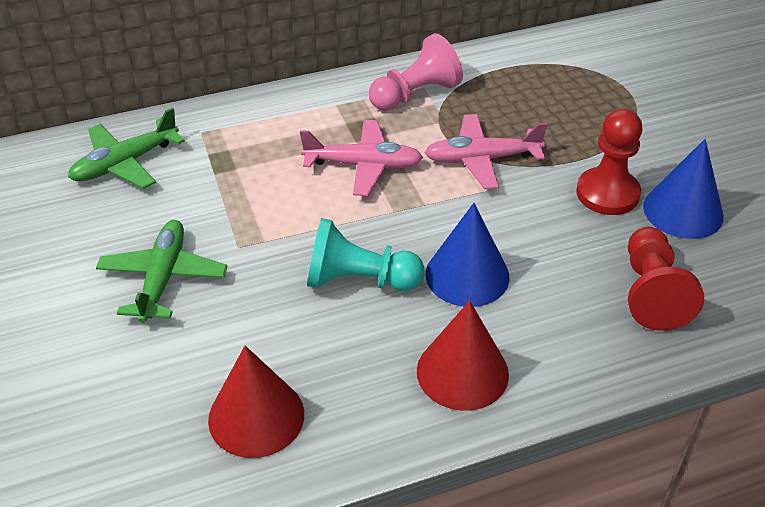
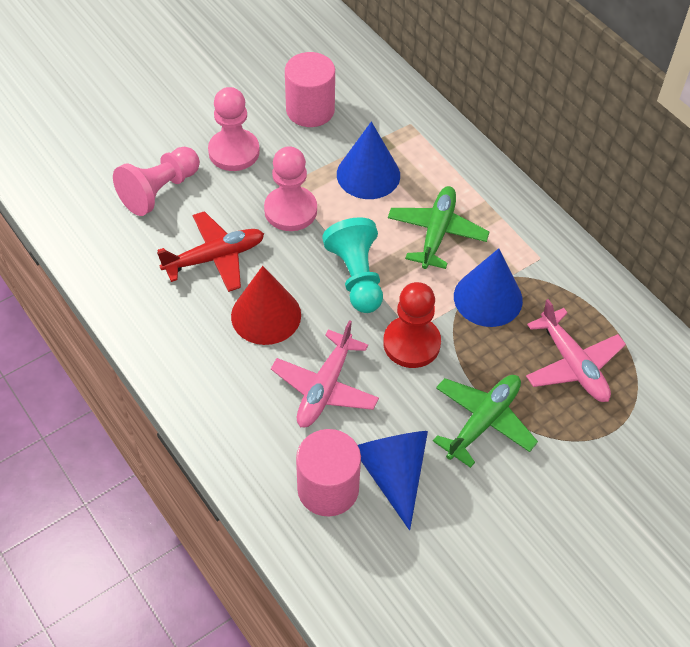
blue cone: 2 -> 3
pink cylinder: 0 -> 2
pink pawn: 1 -> 3
red cone: 2 -> 1
red pawn: 2 -> 1
red plane: 0 -> 1

